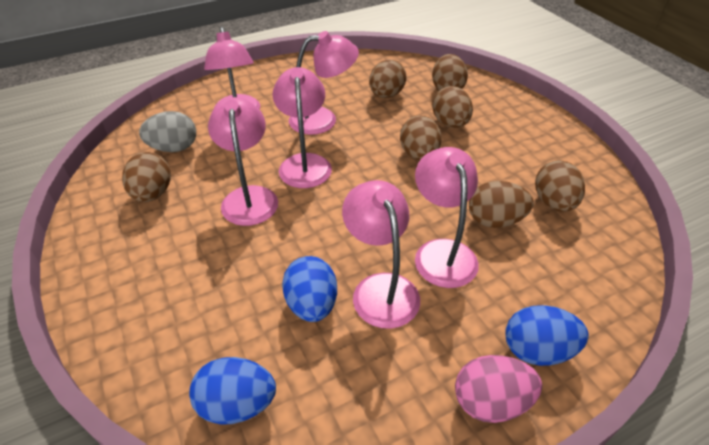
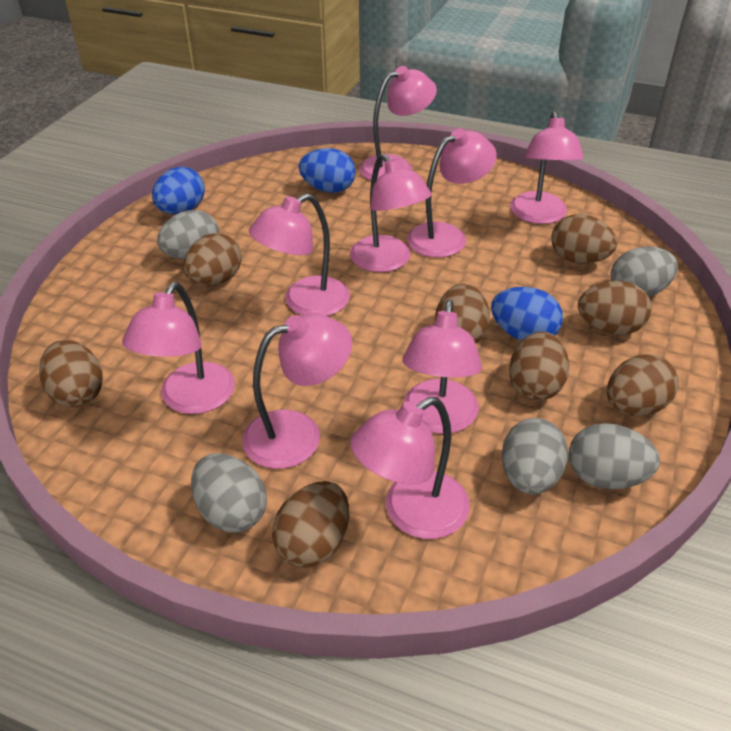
brown egg: 7 -> 8
grey egg: 1 -> 5
pink egg: 1 -> 0
pink lamp: 6 -> 9

